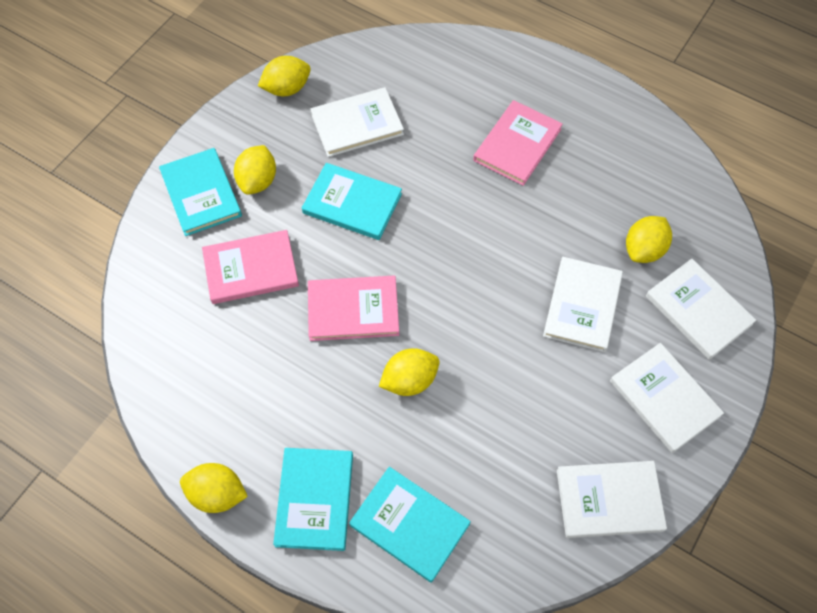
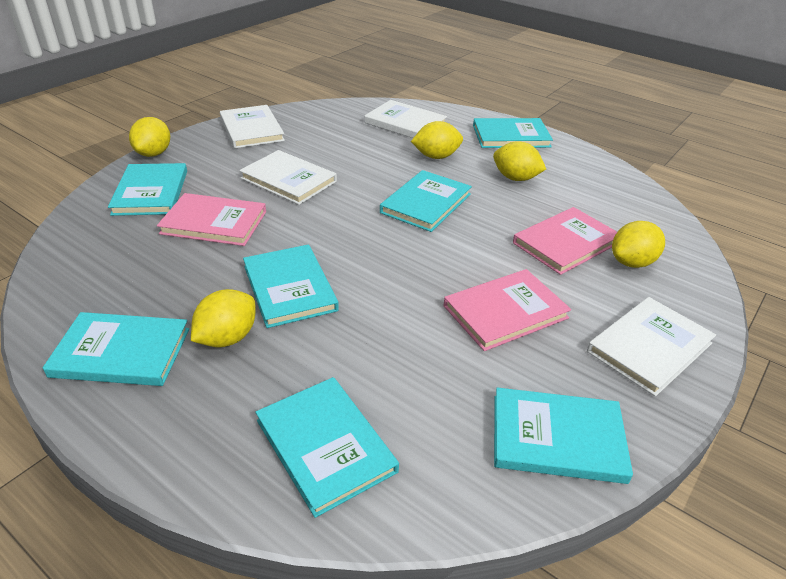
turquoise book: 4 -> 7
white book: 5 -> 4

